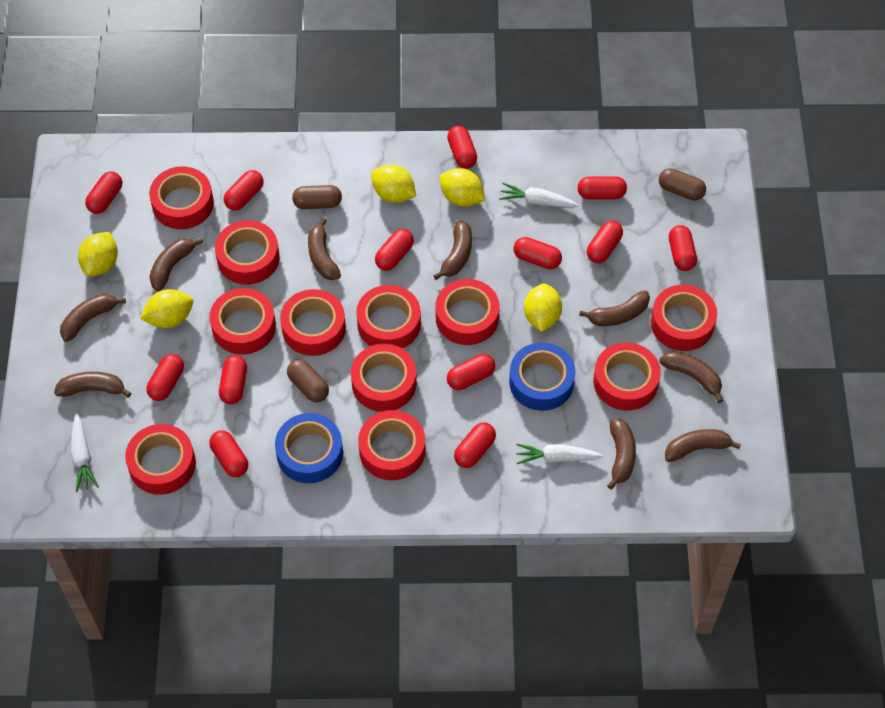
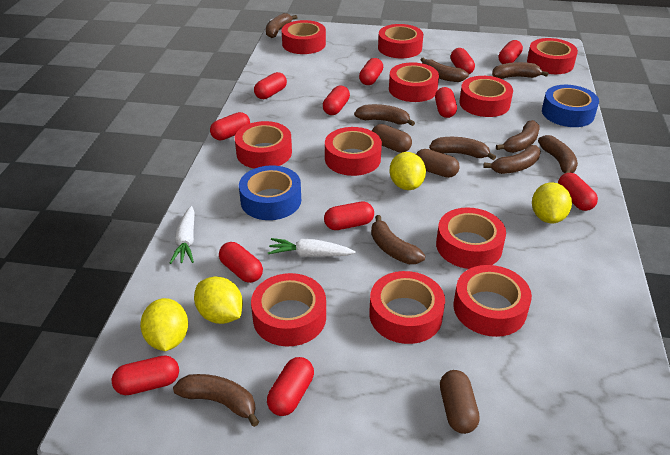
brown banana: 9 -> 10
red capsule: 13 -> 12
white carrot: 3 -> 2
yellow lemon: 5 -> 4

